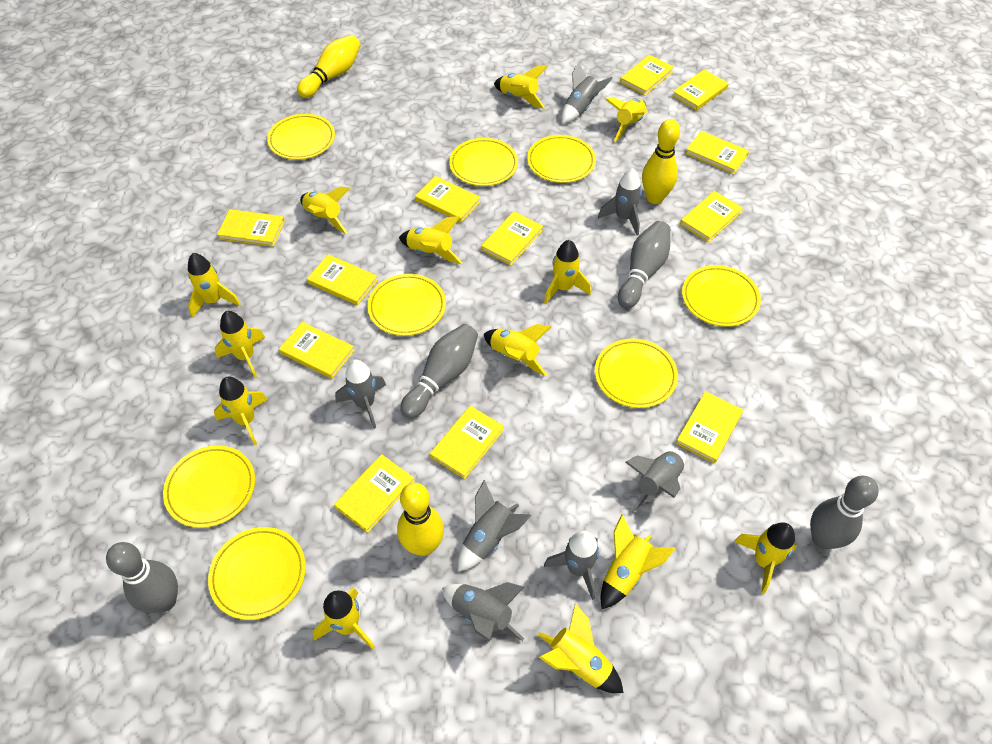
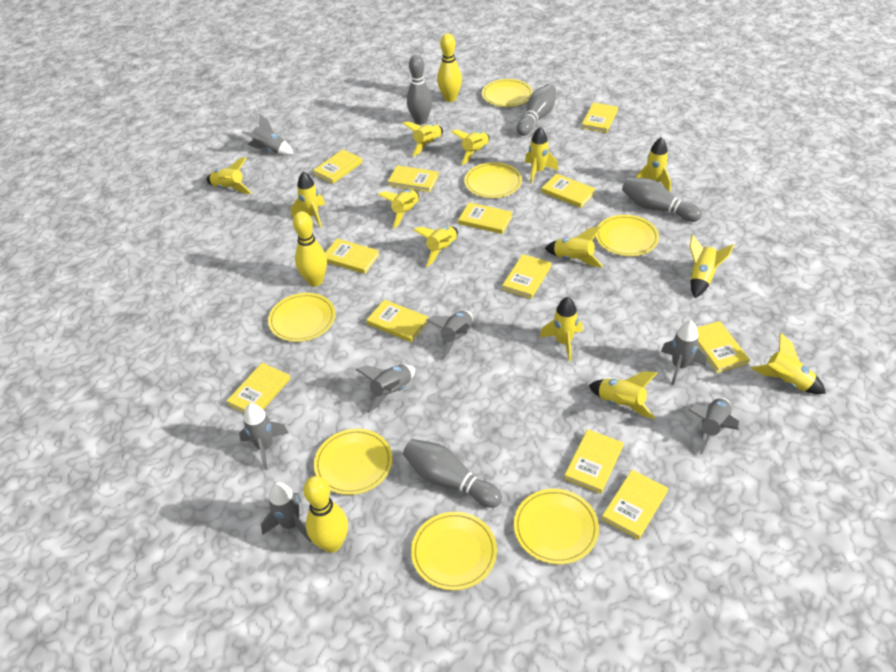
yellow plate: 8 -> 7

